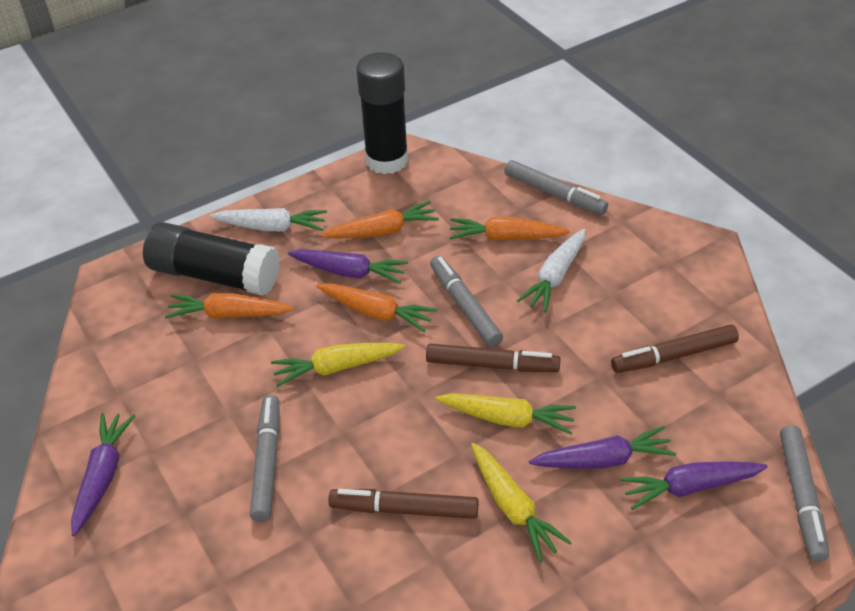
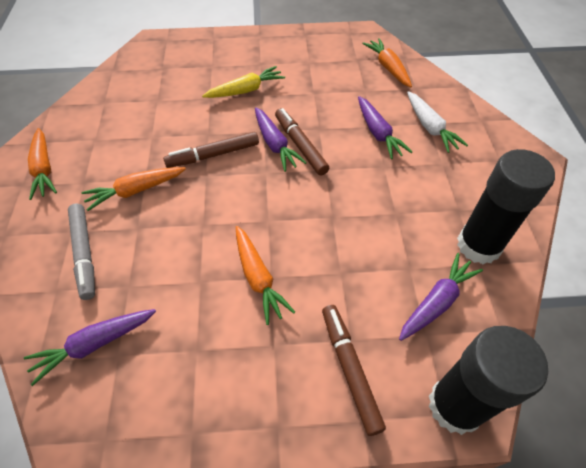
grey marker: 4 -> 1
white carrot: 2 -> 1
yellow carrot: 3 -> 1

